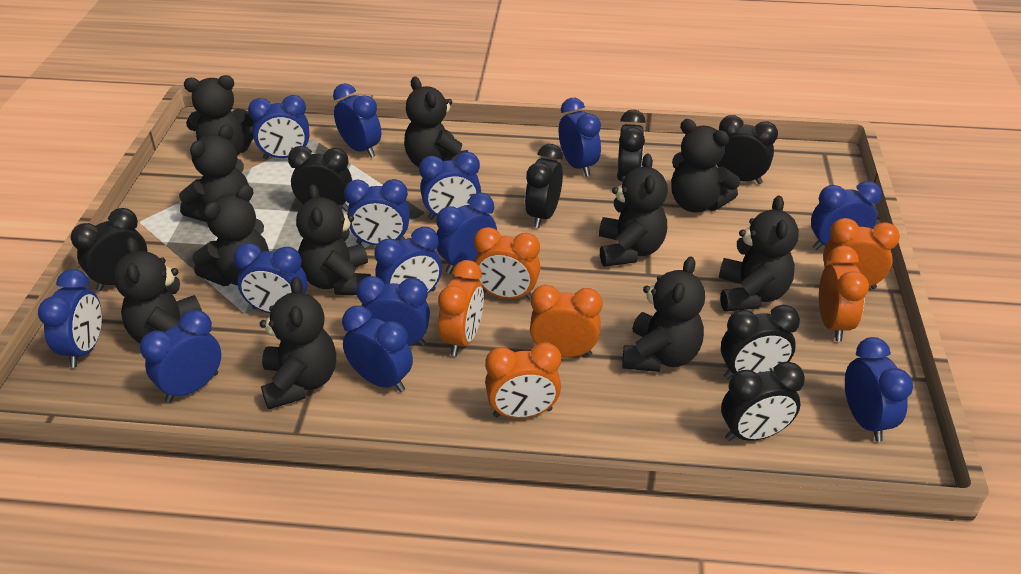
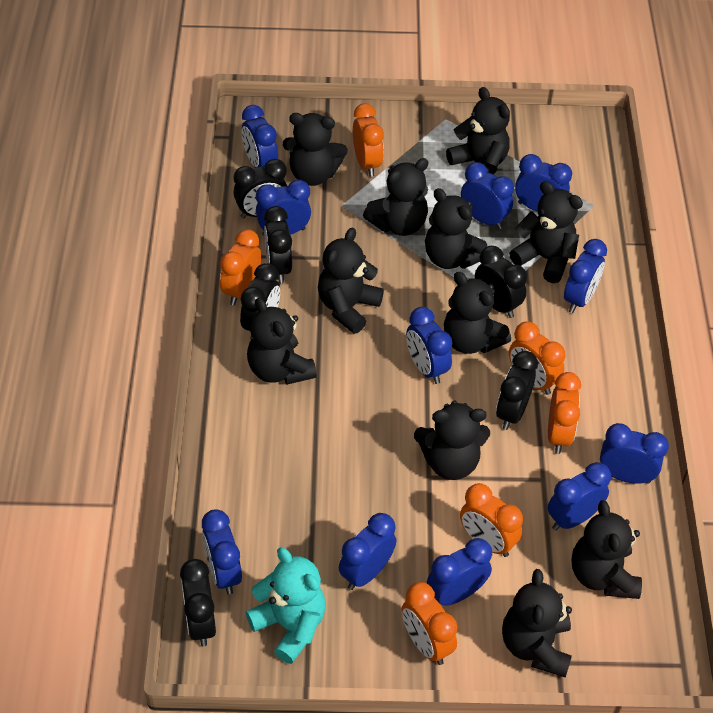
black clock: 7 -> 6
blue clock: 14 -> 11
turquoise teddy bear: 0 -> 1

